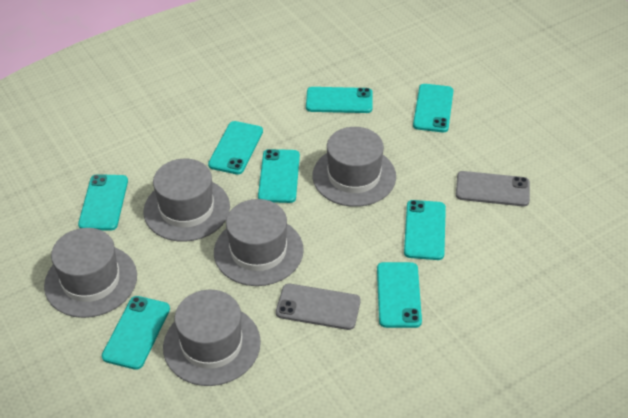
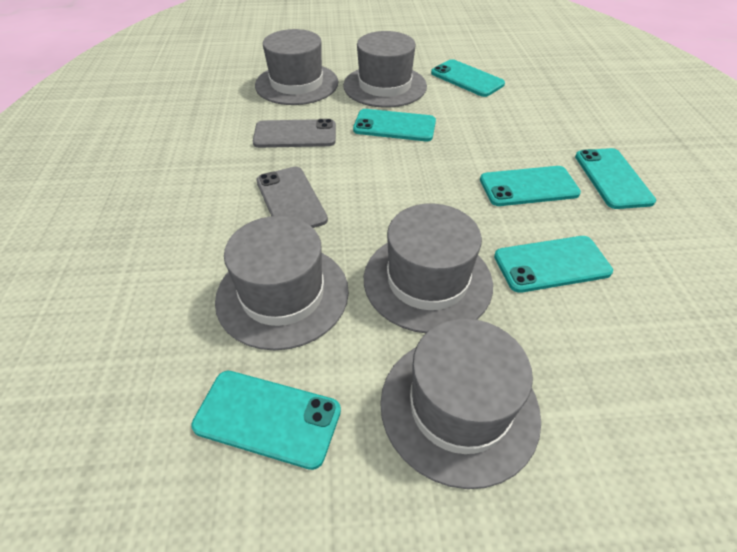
turquoise phone: 8 -> 6

